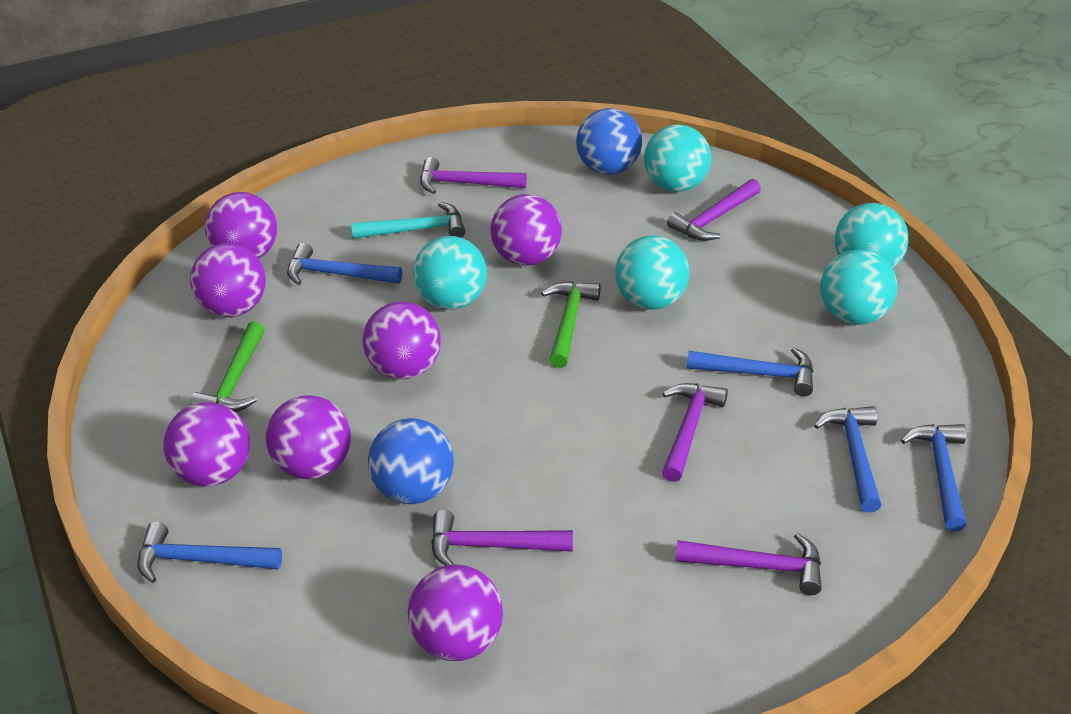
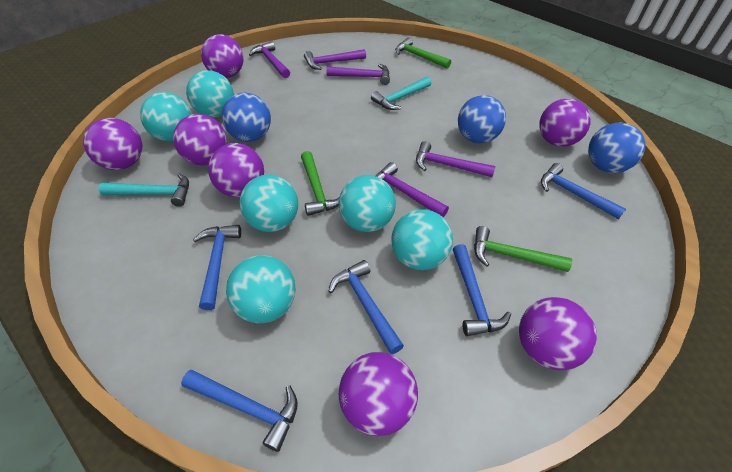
blue ball: 2 -> 3
green hammer: 2 -> 3
turquoise ball: 5 -> 6
turquoise hammer: 1 -> 2

